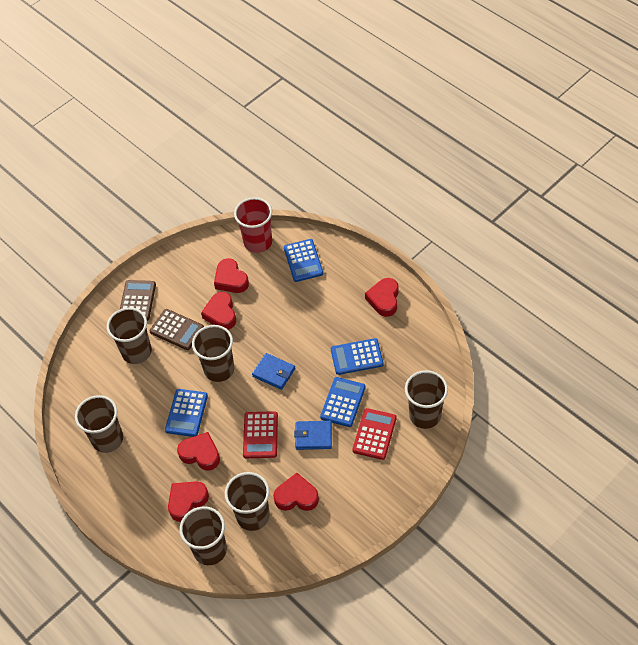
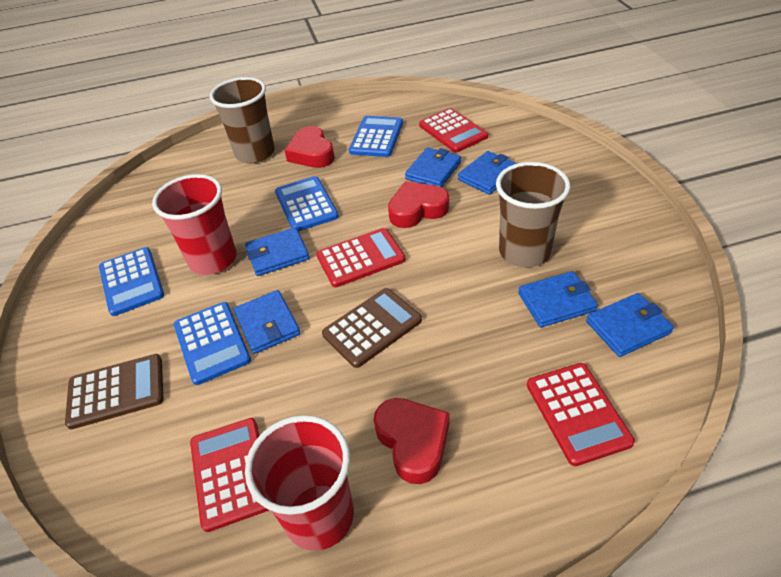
blue wallet: 2 -> 6
brown cup: 6 -> 2
red calculator: 2 -> 4
red cup: 1 -> 2
red heart: 6 -> 3

